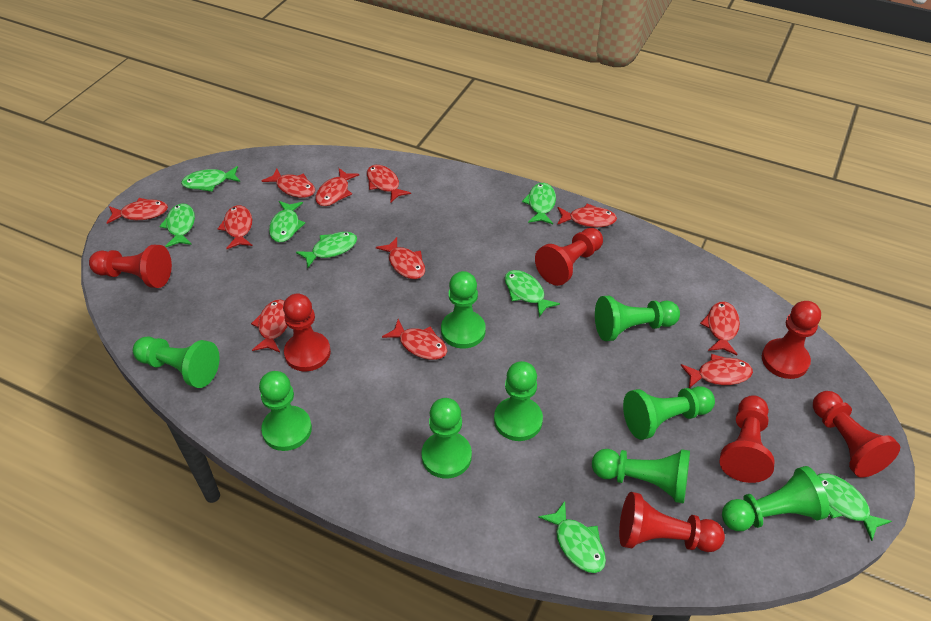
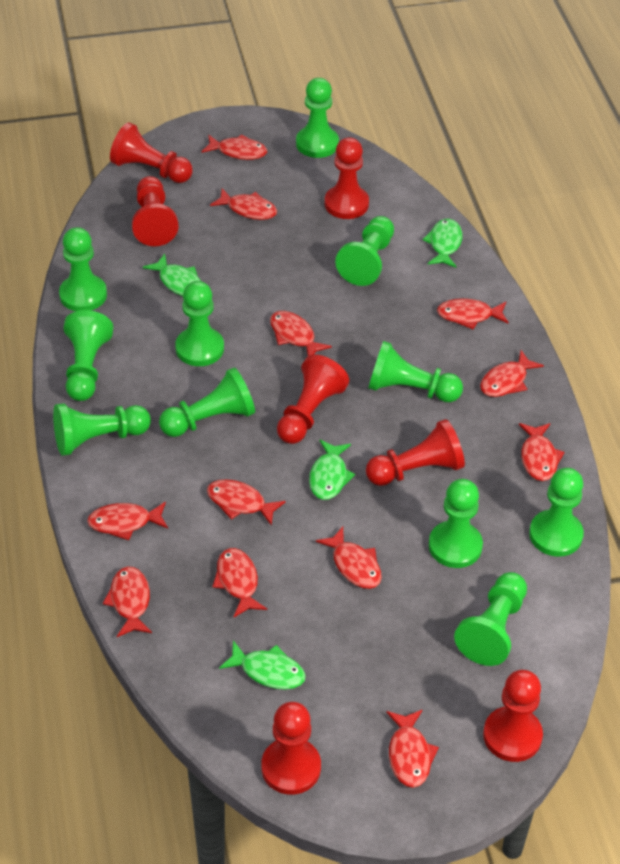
green fish: 8 -> 4
green pawn: 9 -> 11
red fish: 11 -> 12

